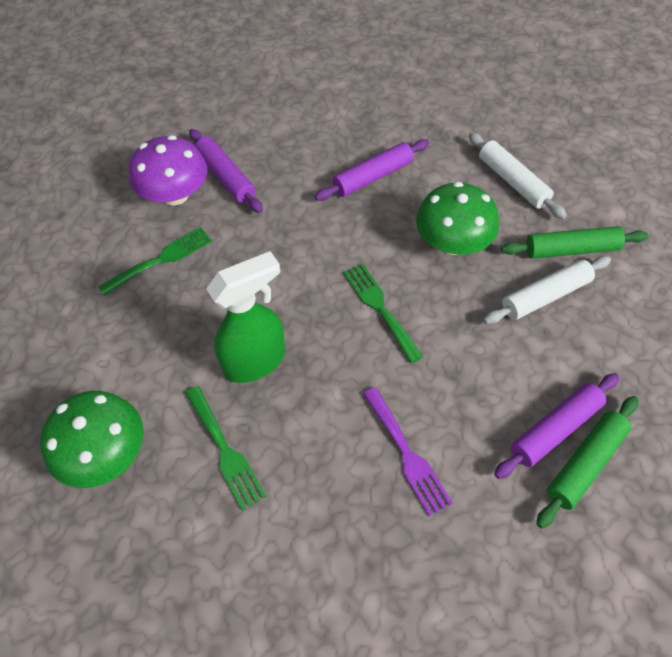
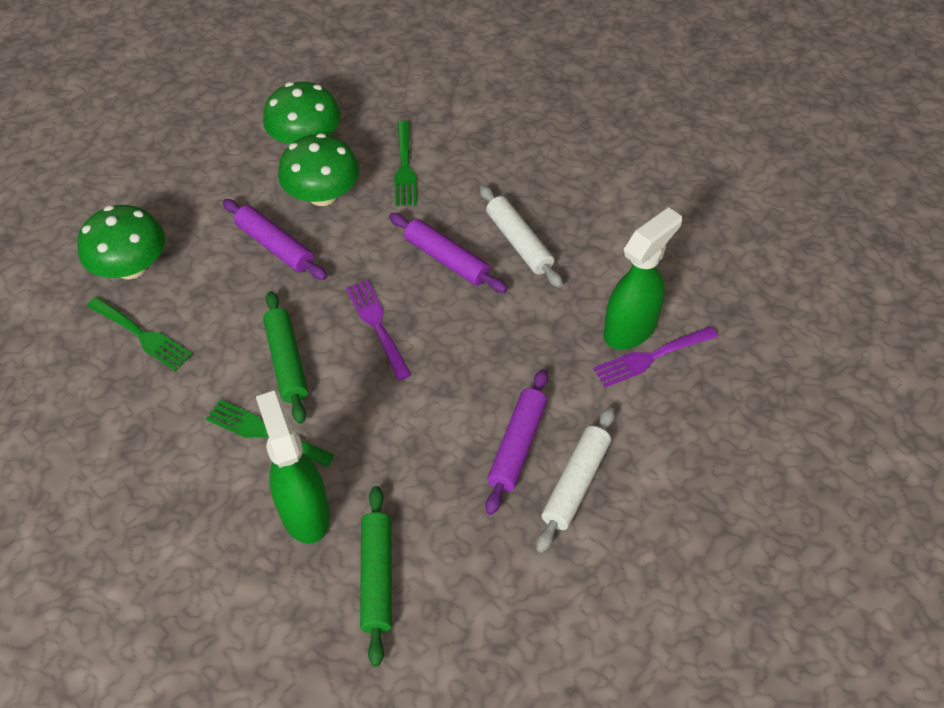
green mushroom: 2 -> 3
green spray bottle: 1 -> 2
purple fork: 1 -> 2
purple mushroom: 1 -> 0

